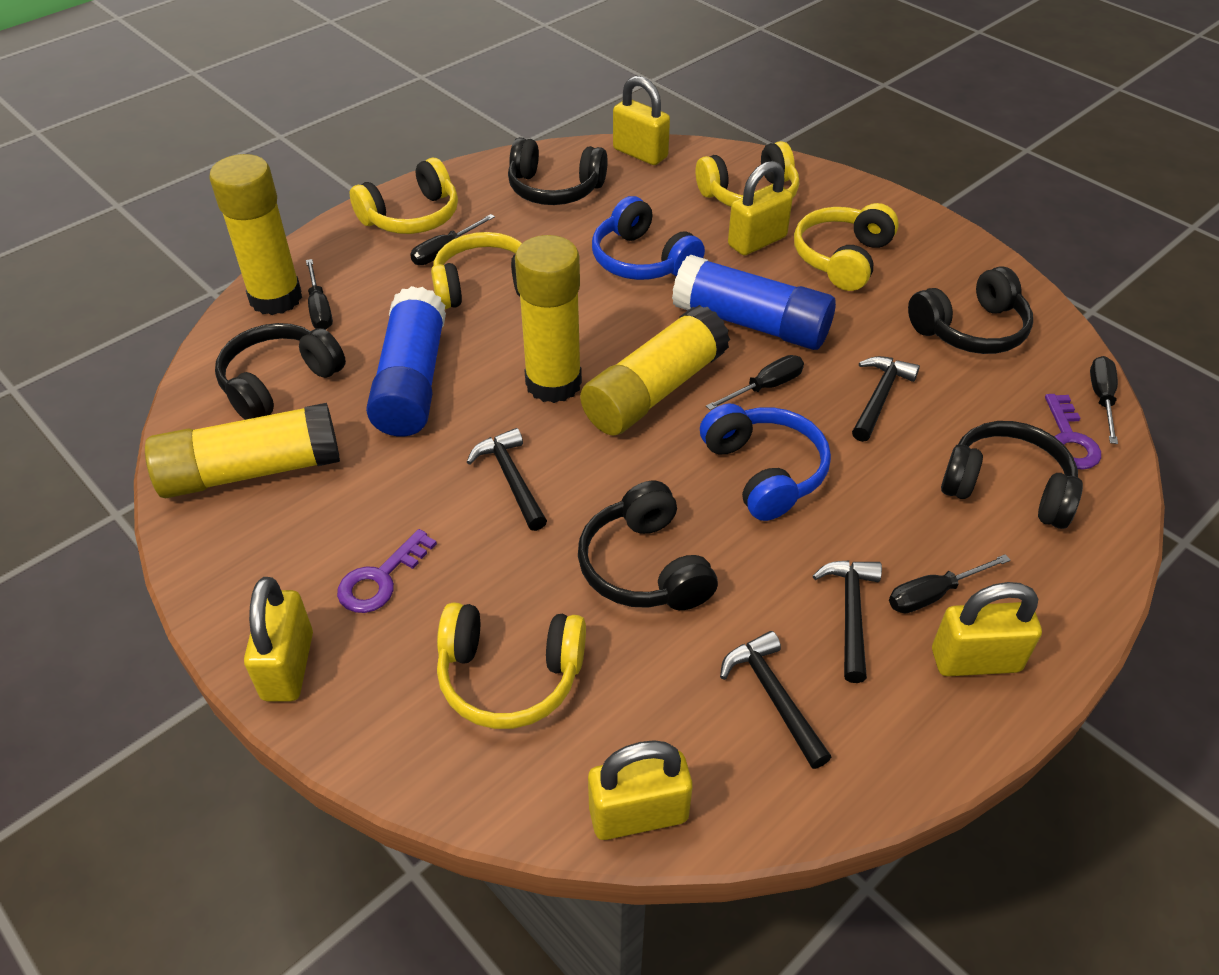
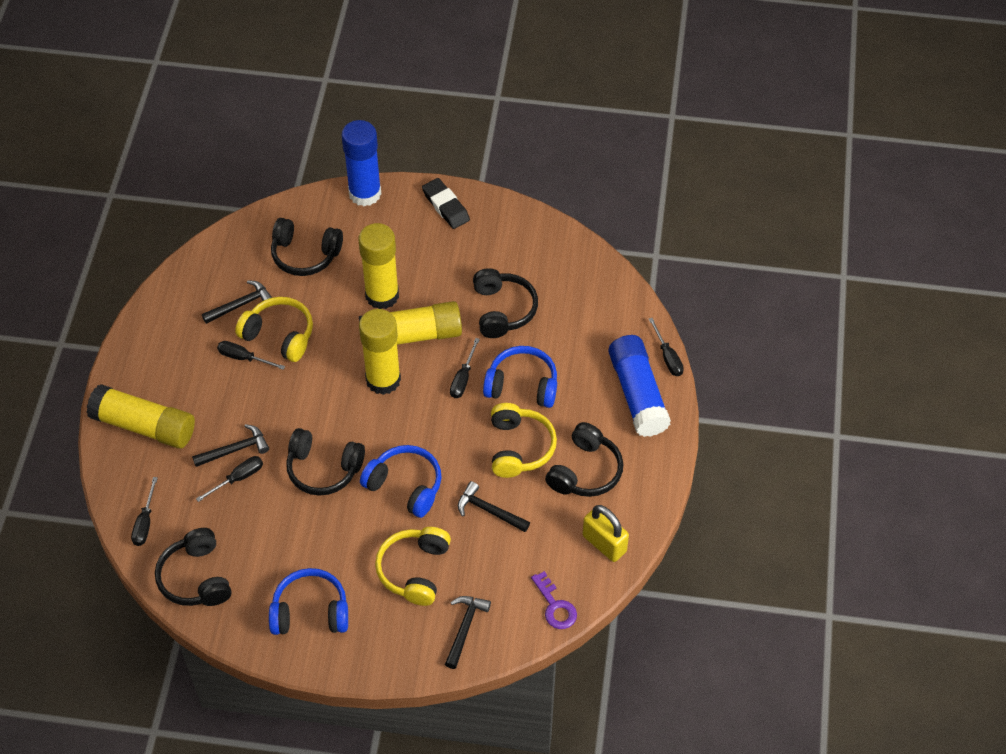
black eraser: 0 -> 1
blue headphones: 2 -> 3
purple key: 2 -> 1
yellow headphones: 5 -> 3
yellow padlock: 5 -> 1

